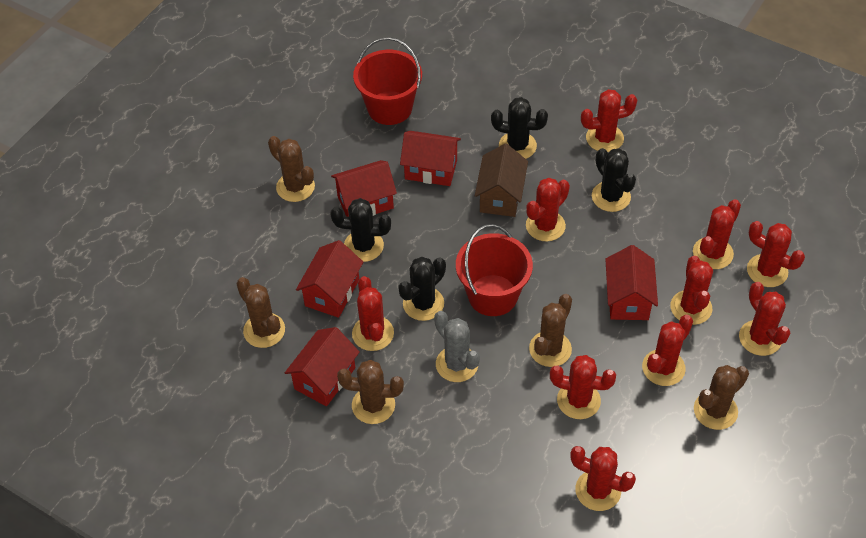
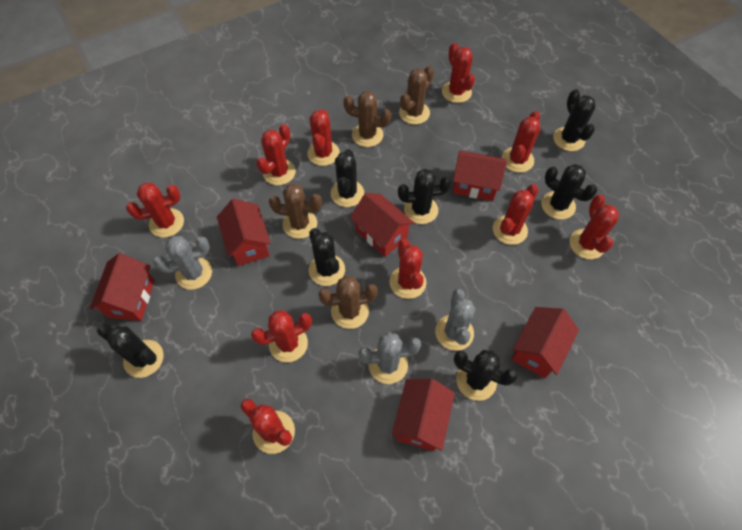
black cactus: 4 -> 7
brown cactus: 5 -> 4
brown house: 1 -> 0
grey cactus: 1 -> 3
red bucket: 2 -> 0
red house: 5 -> 6

